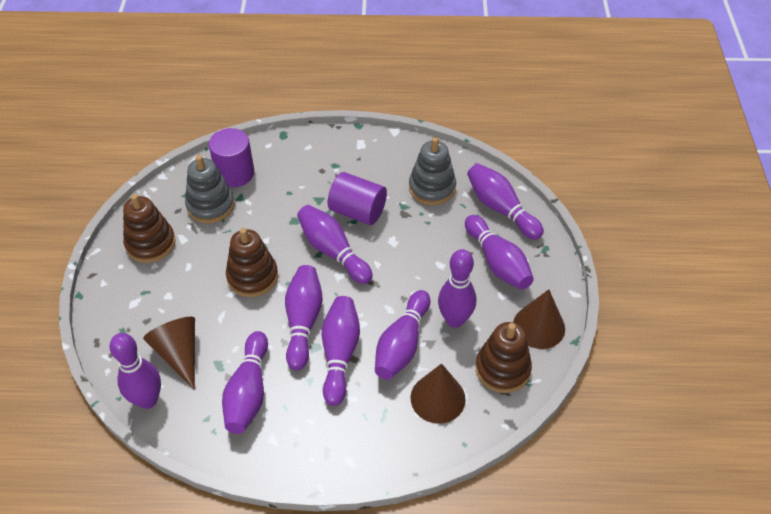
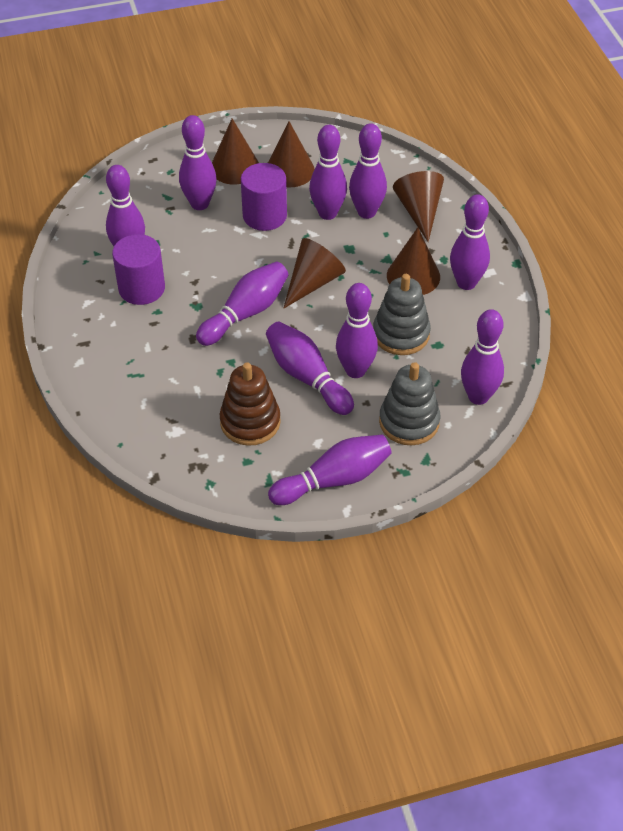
brown cone: 3 -> 5
brown stacking toy: 3 -> 1
purple bowling pin: 9 -> 10

